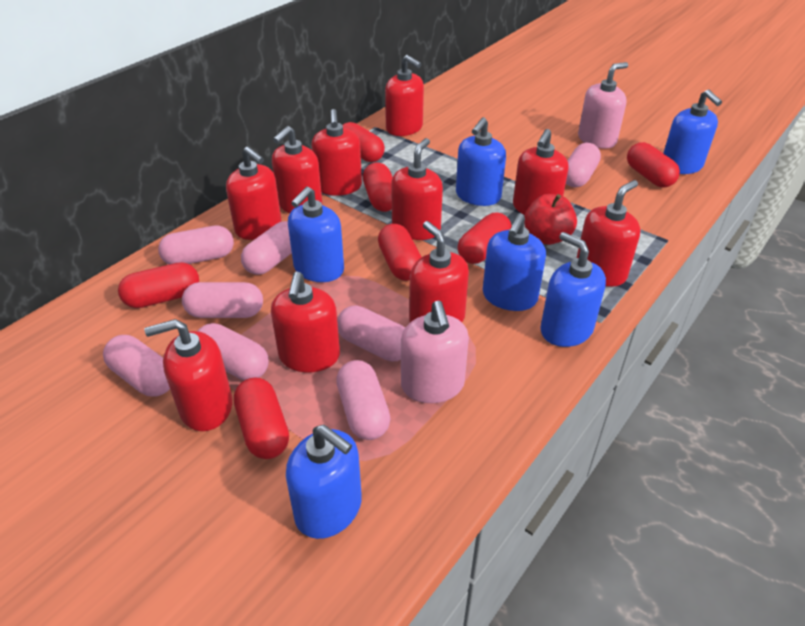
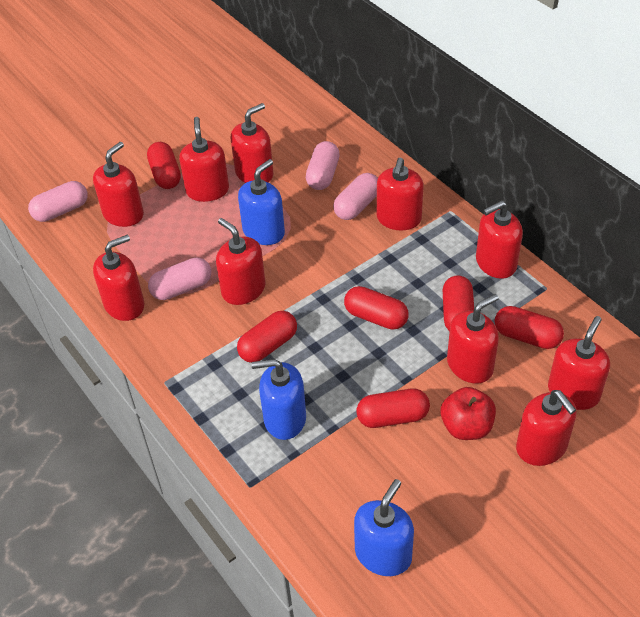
blue soap dispenser: 6 -> 3
pink capsule: 8 -> 4
pink soap dispenser: 2 -> 0
red capsule: 7 -> 6

